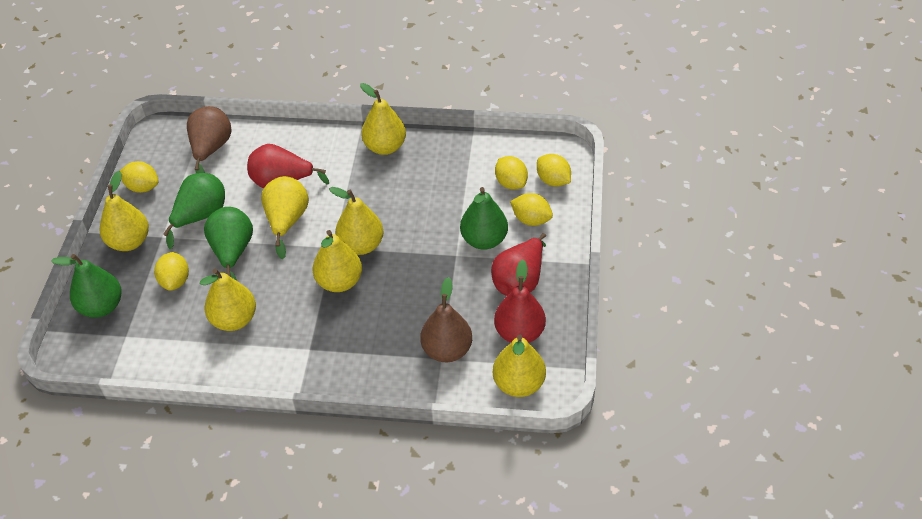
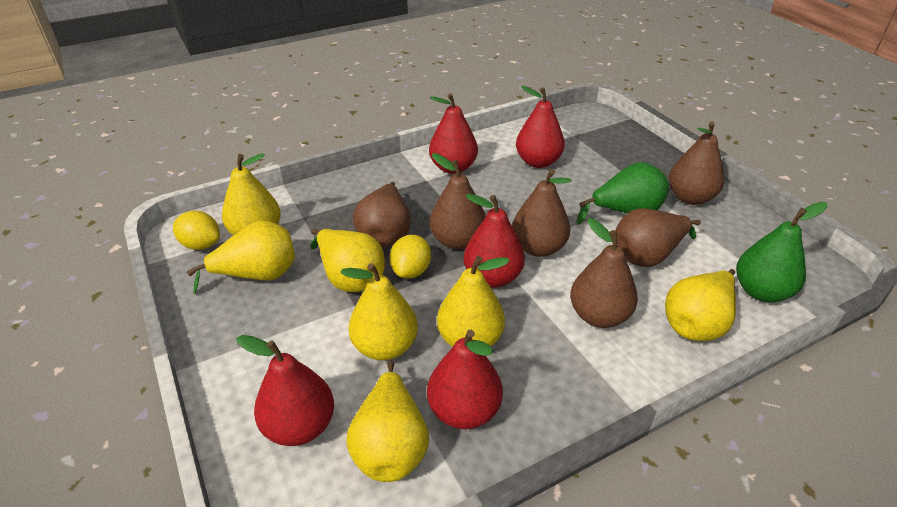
brown pear: 2 -> 6
green pear: 4 -> 2
red pear: 3 -> 5
yellow lemon: 5 -> 2

